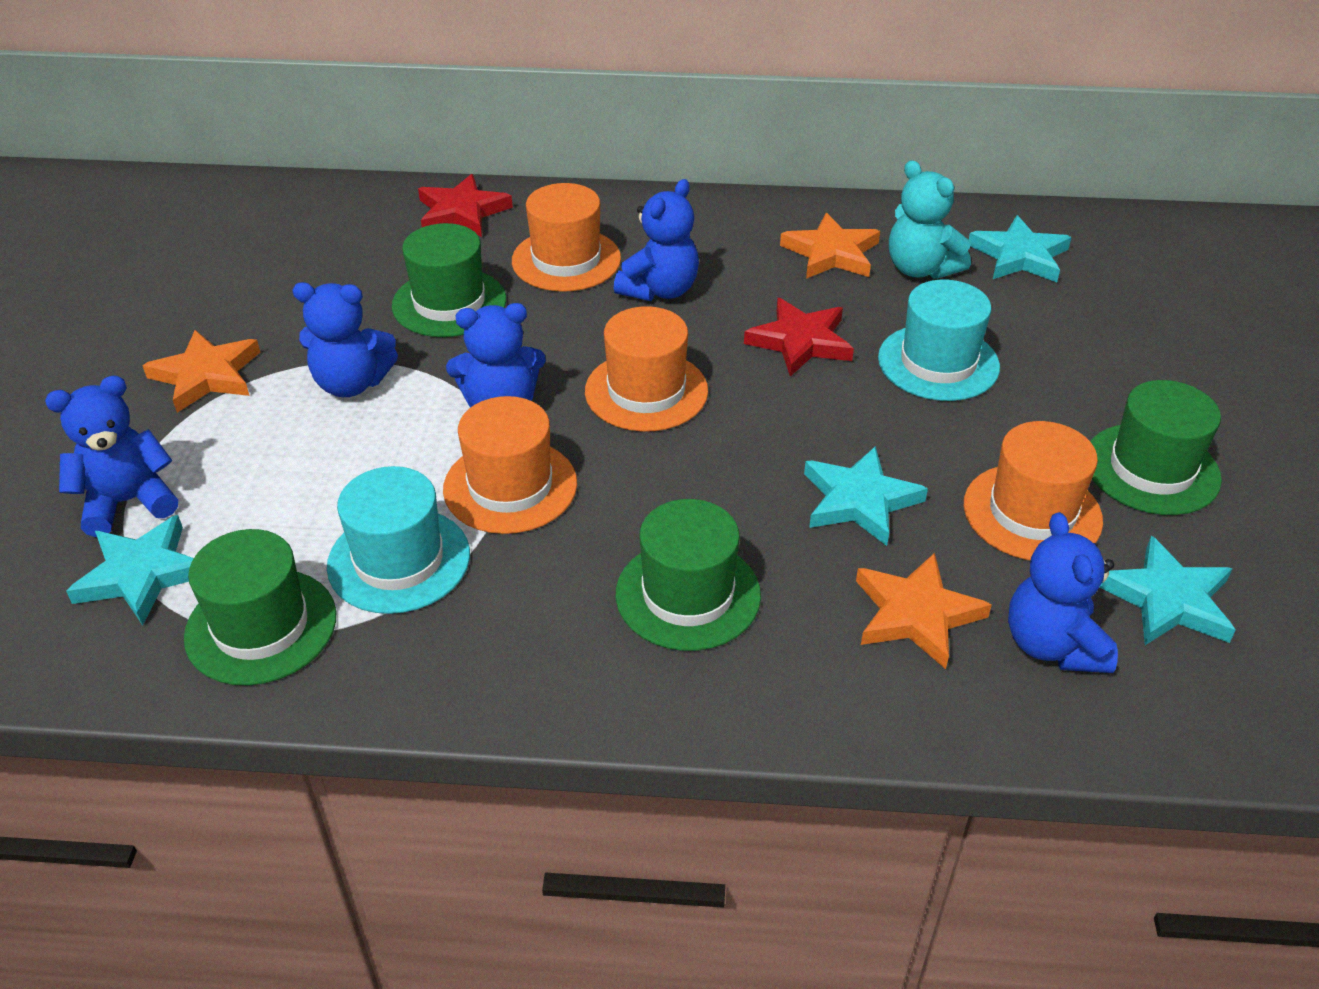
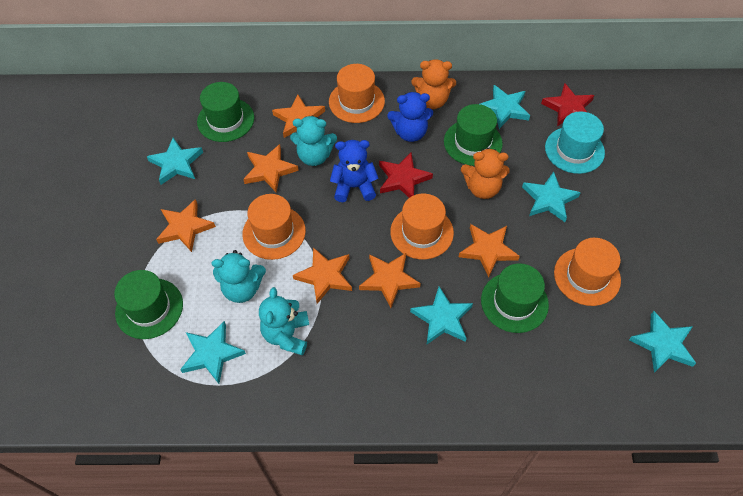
blue teddy bear: 5 -> 2
orange star: 3 -> 6
orange teddy bear: 0 -> 2
turquoise hat: 2 -> 1
turquoise star: 4 -> 6
turquoise teddy bear: 1 -> 3

